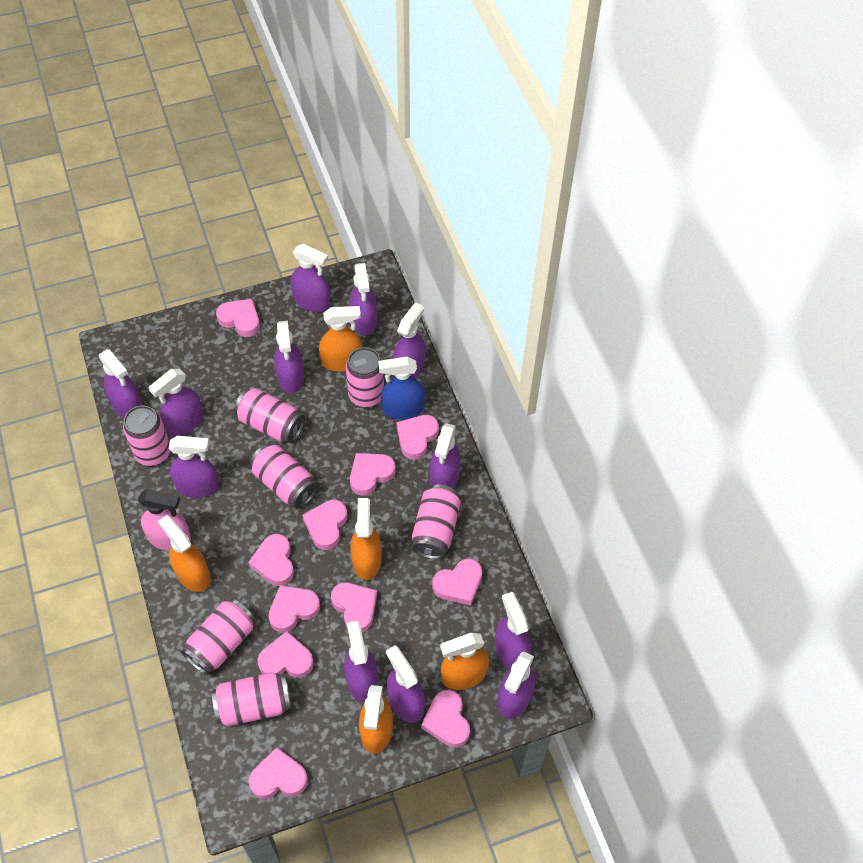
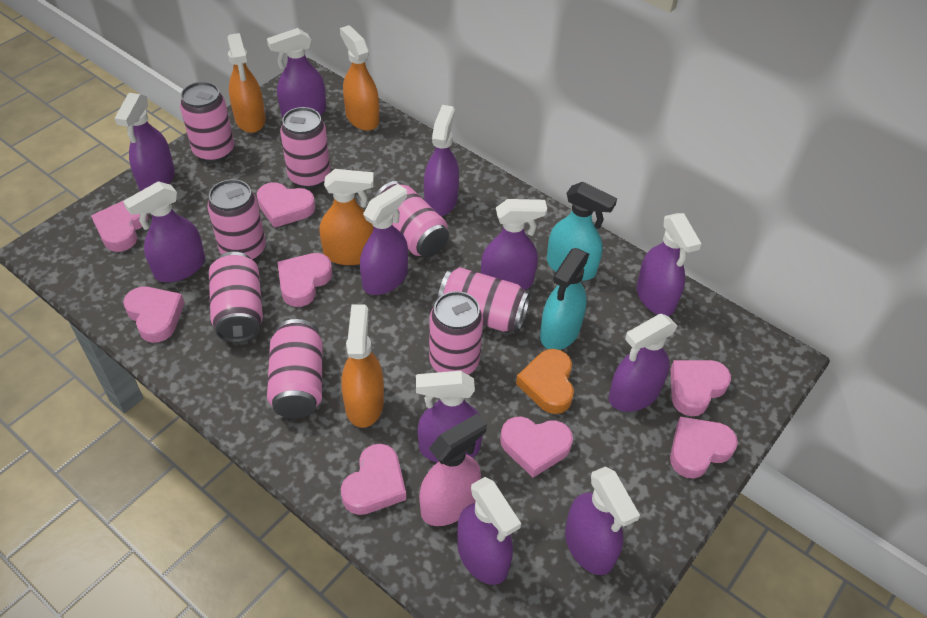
blue spray bottle: 1 -> 0
orange heart: 0 -> 1
orange spray bottle: 5 -> 4
pink can: 7 -> 8
pink heart: 11 -> 8
purple spray bottle: 12 -> 11
turquoise spray bottle: 0 -> 2

